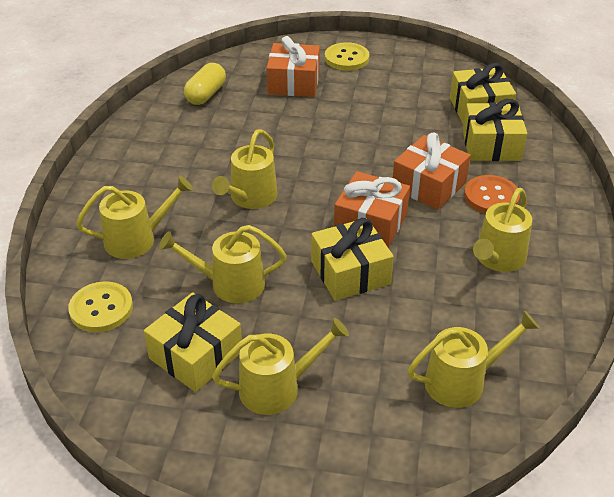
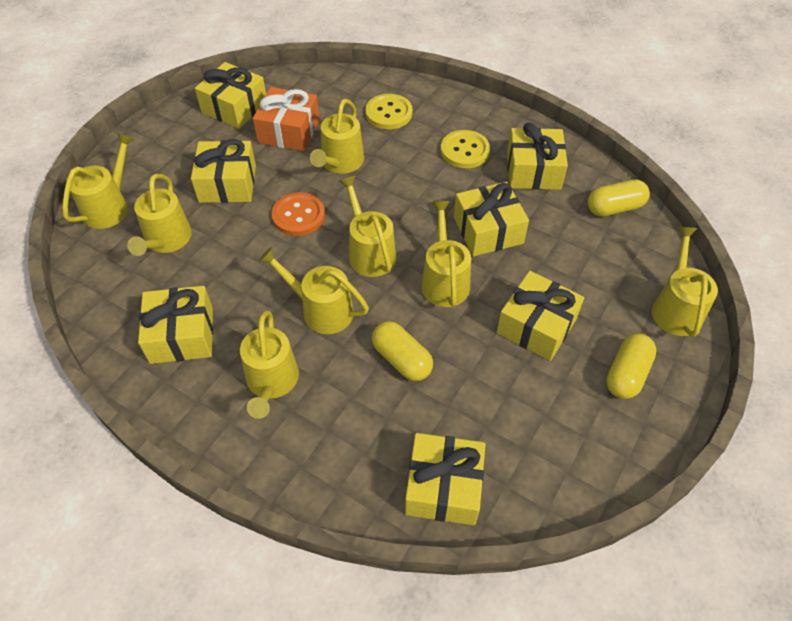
orange gift: 3 -> 1
yellow capsule: 1 -> 3
yellow gift: 4 -> 7
yellow watering can: 6 -> 8

